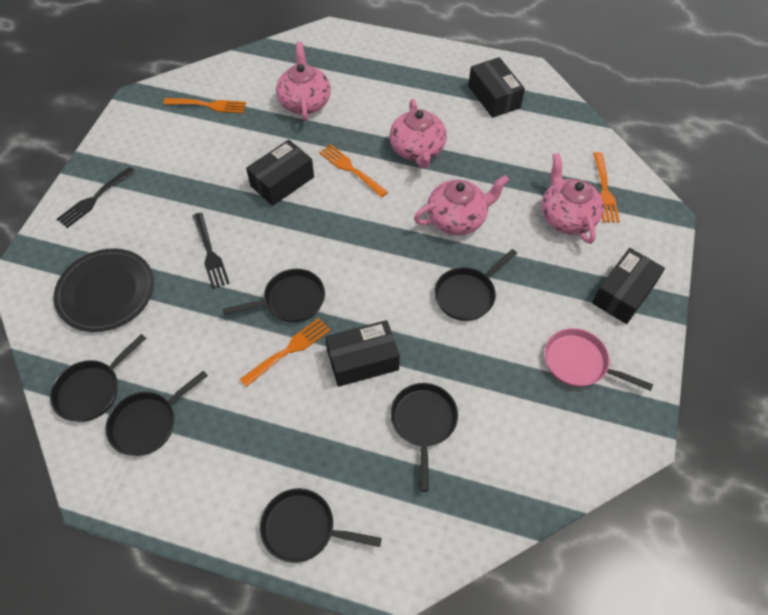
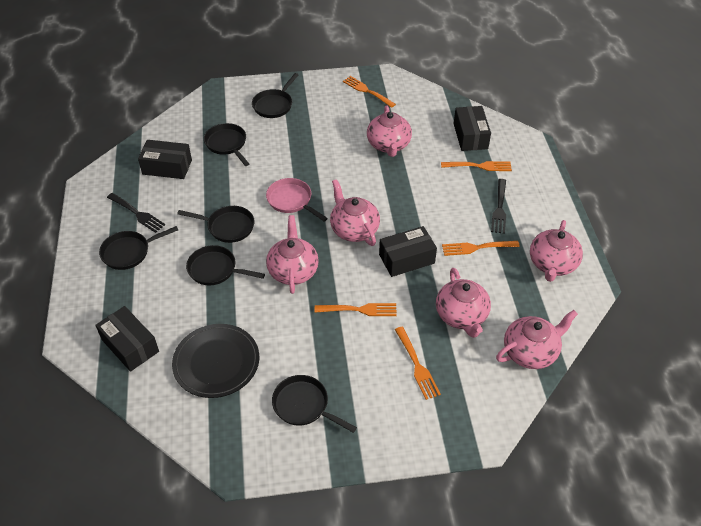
orange fork: 4 -> 5
pink teapot: 4 -> 6

